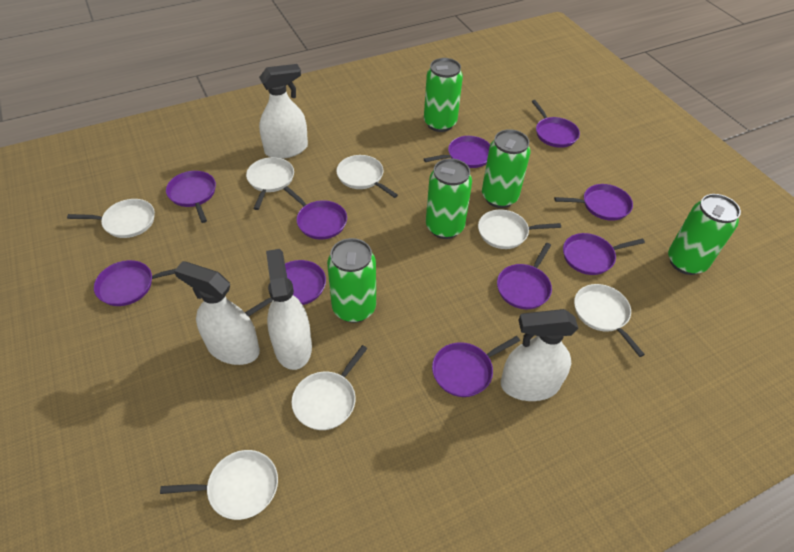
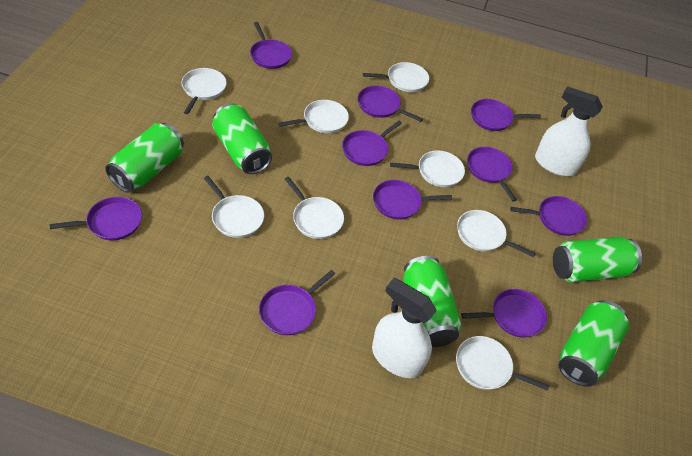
white pan: 7 -> 8
white spray bottle: 4 -> 2

